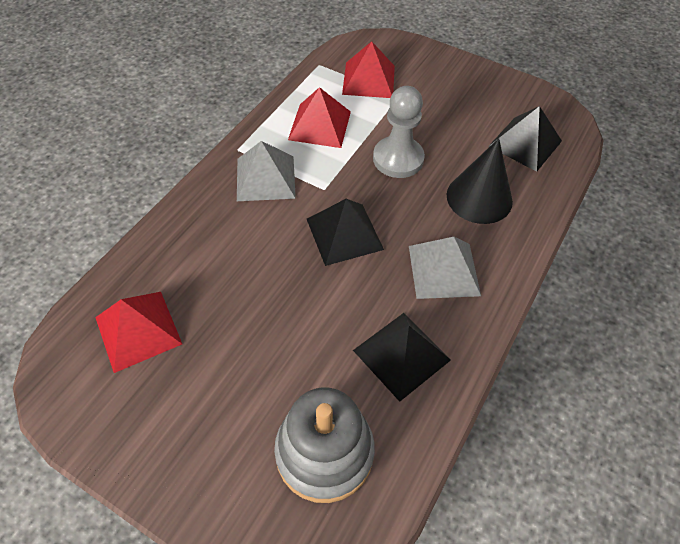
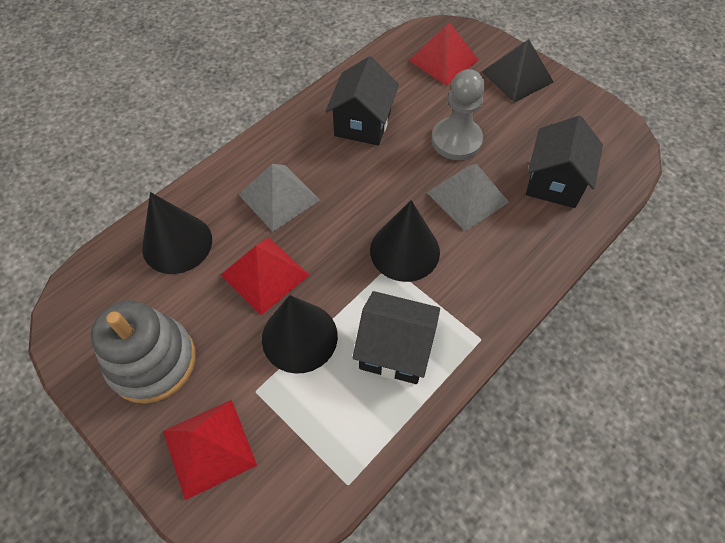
black cone: 1 -> 3
black house: 0 -> 3
black pyramid: 3 -> 1

